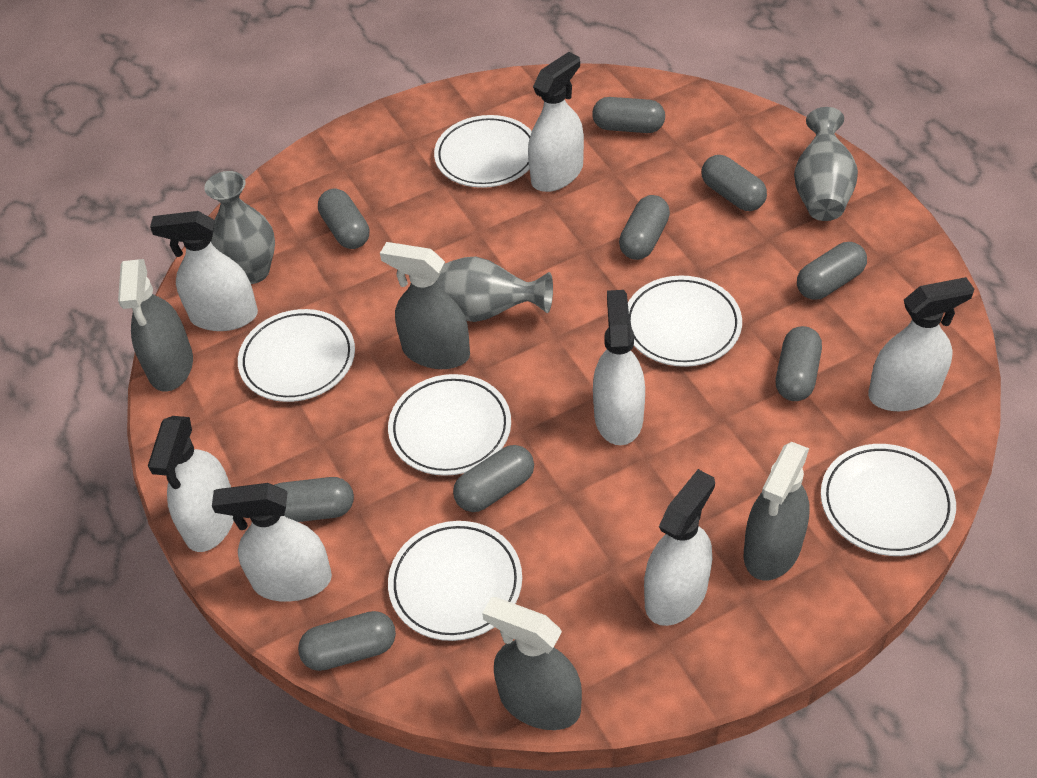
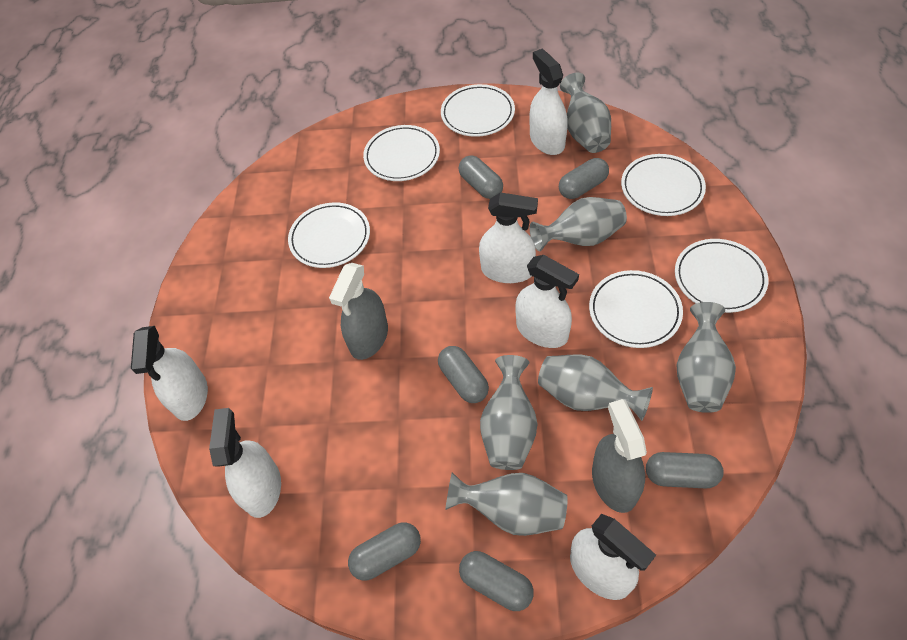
grey capsule: 9 -> 6
grey spray bottle: 4 -> 2
grey vase: 3 -> 6
white spray bottle: 7 -> 6

